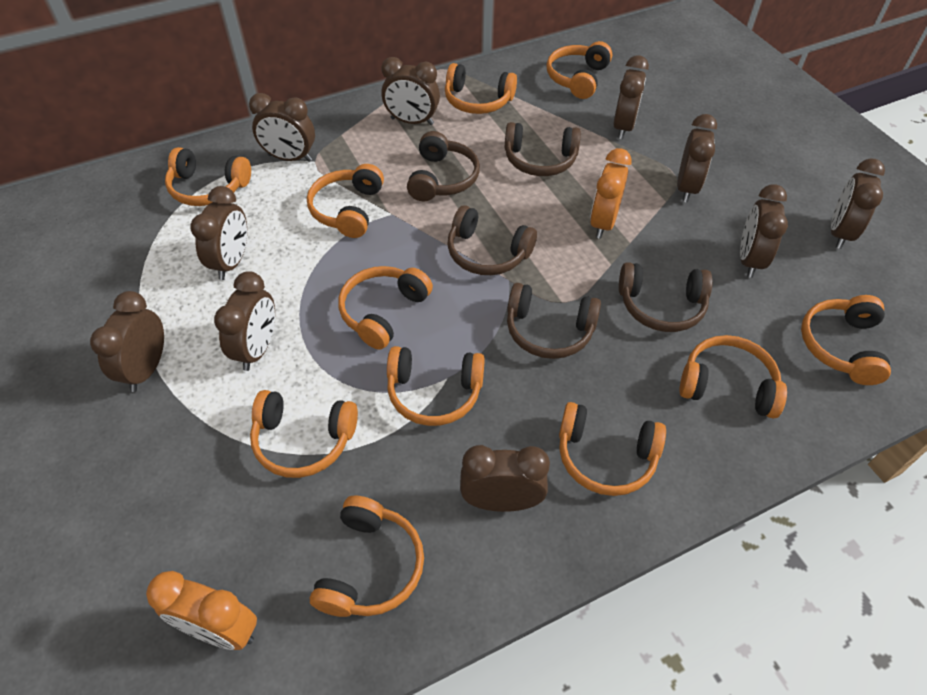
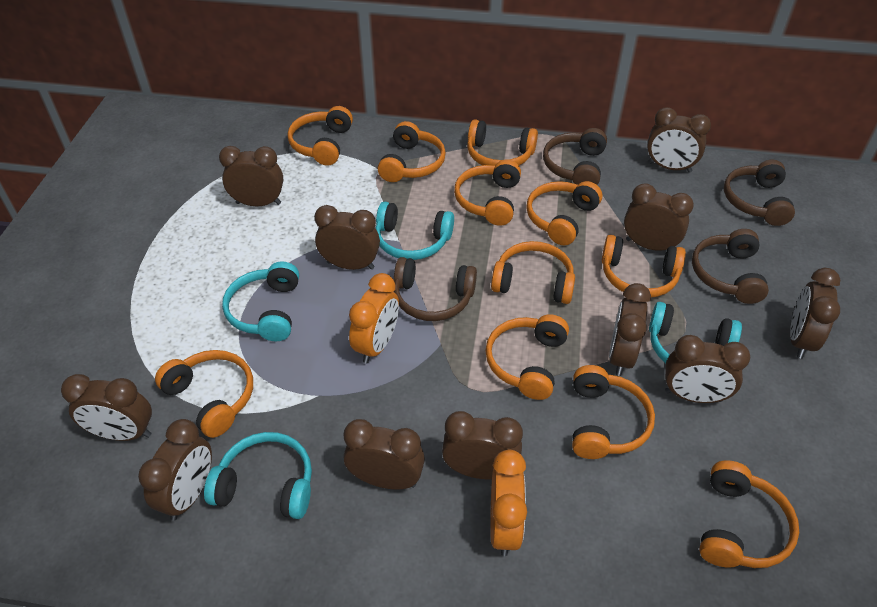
brown clock: 10 -> 11
brown headphones: 5 -> 4
turquoise headphones: 0 -> 4

